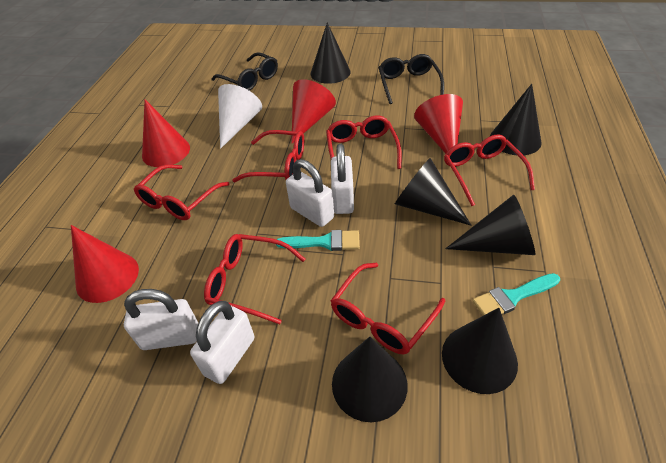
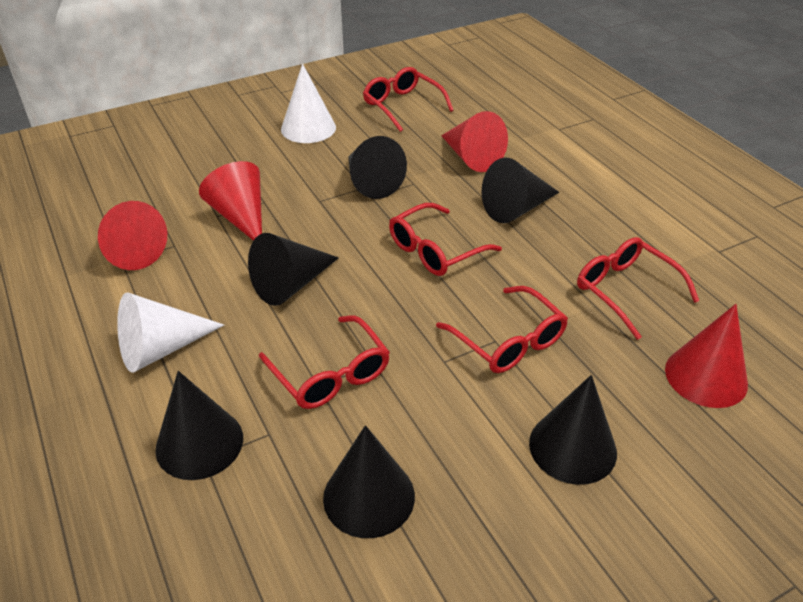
black glasses: 2 -> 0
red glasses: 6 -> 5
turquoise brush: 2 -> 0
white cone: 1 -> 2
white padlock: 4 -> 0

